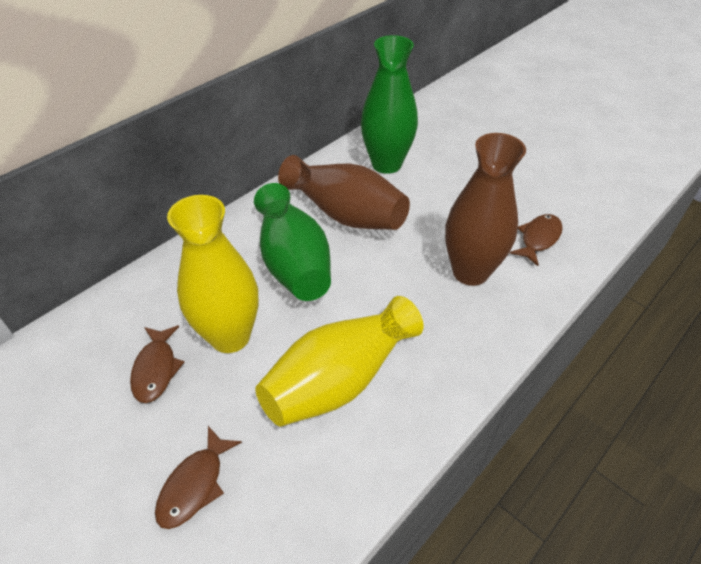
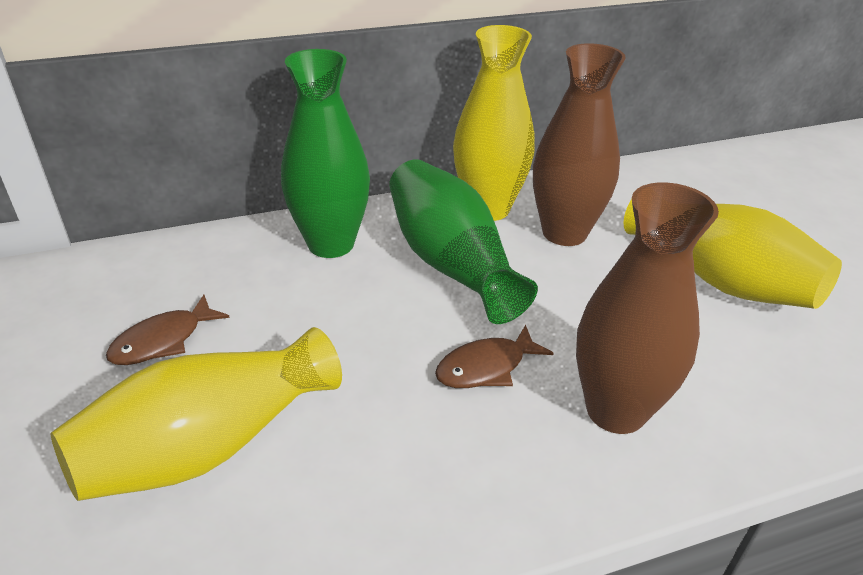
brown fish: 3 -> 2
yellow vase: 2 -> 3

